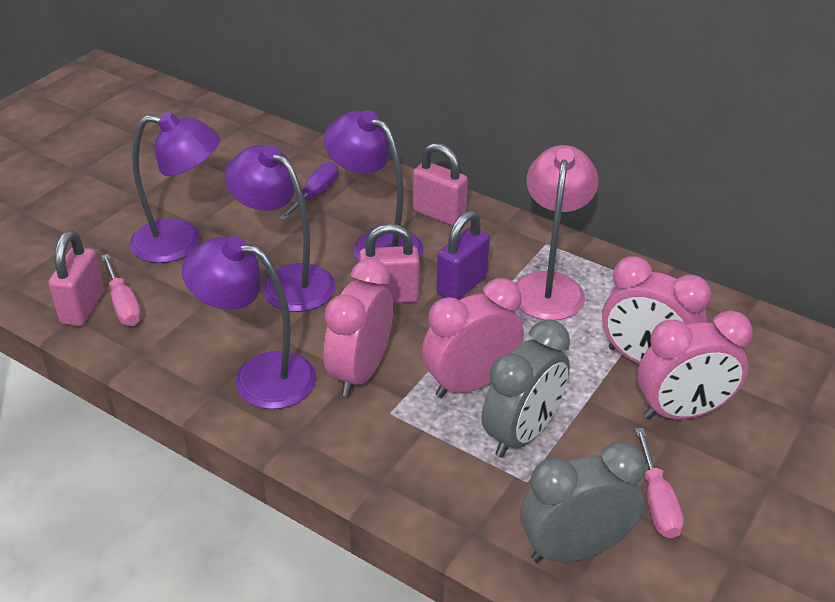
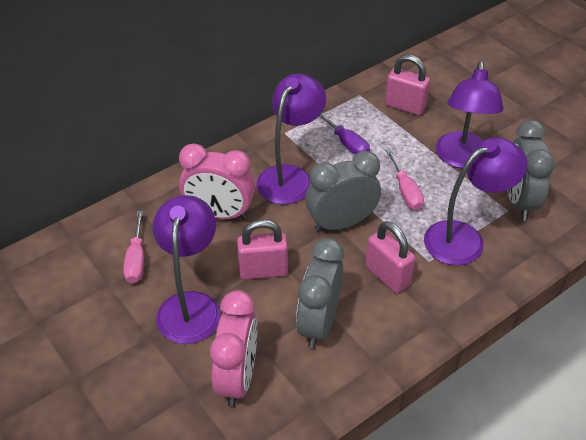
grey clock: 2 -> 3
pink clock: 4 -> 2
pink lamp: 1 -> 0
purple padlock: 1 -> 0

